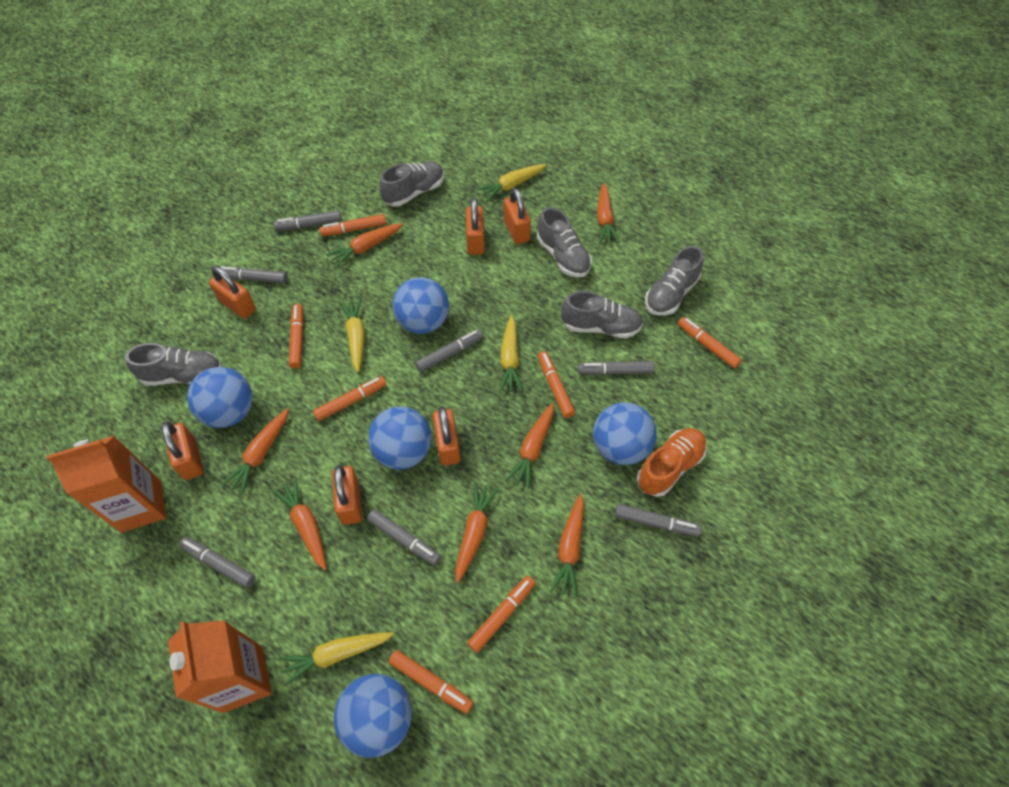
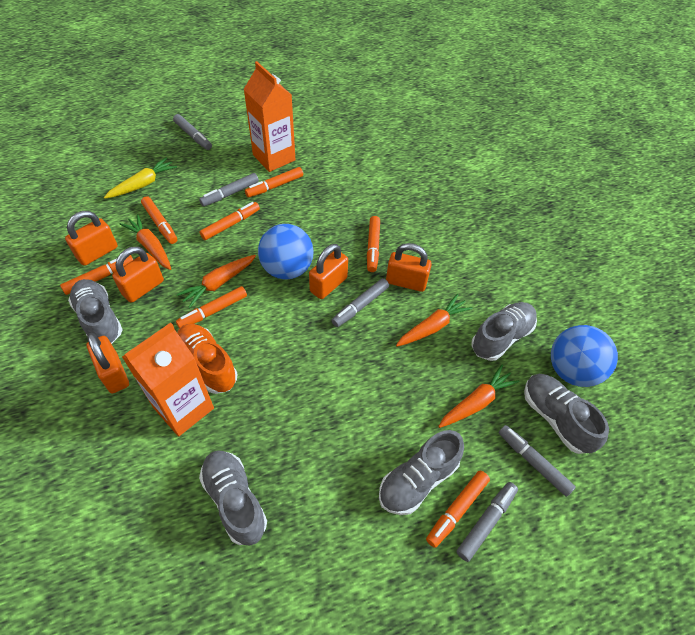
blue ball: 5 -> 2
grey marker: 7 -> 5
orange carrot: 7 -> 4
orange padlock: 6 -> 5
yellow carrot: 4 -> 1

